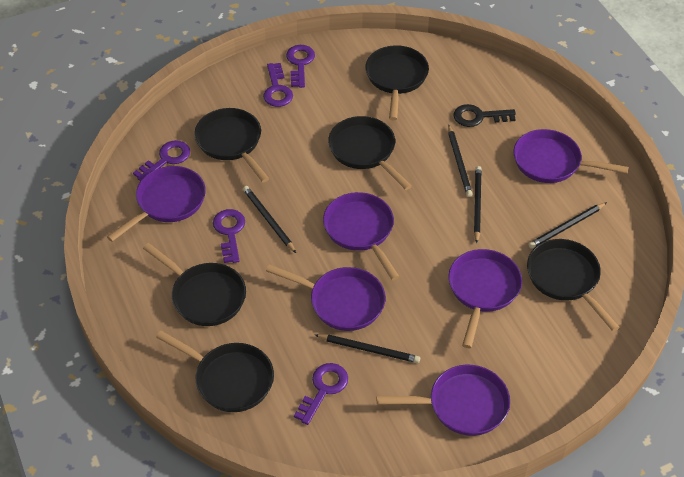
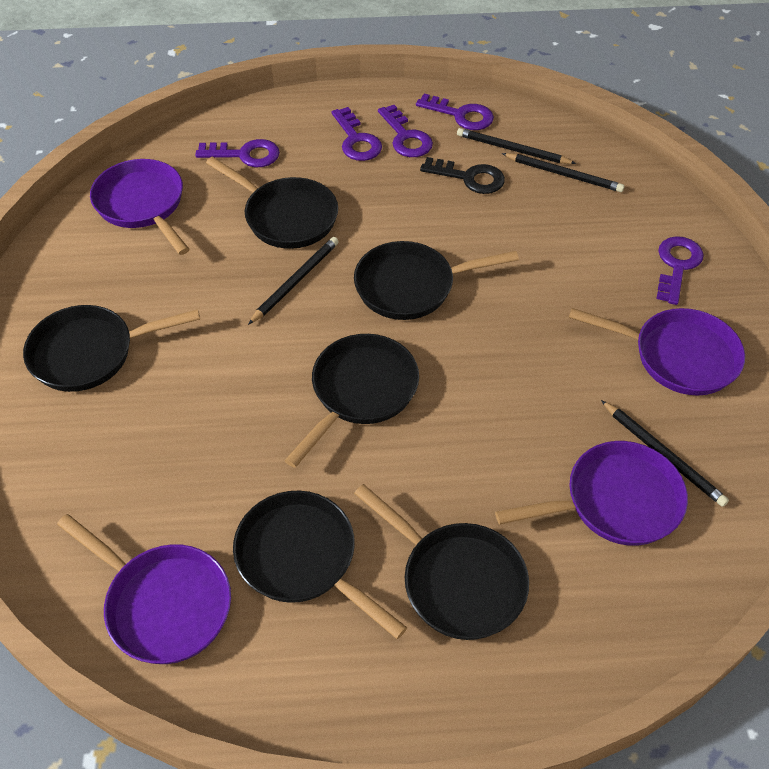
black pencil: 5 -> 4
purple pan: 6 -> 4

